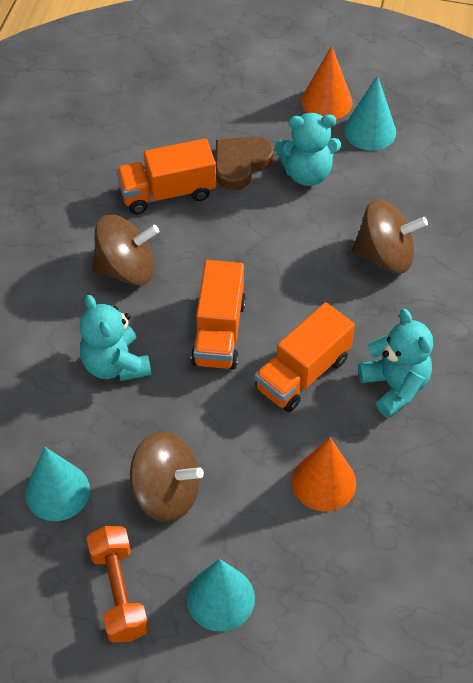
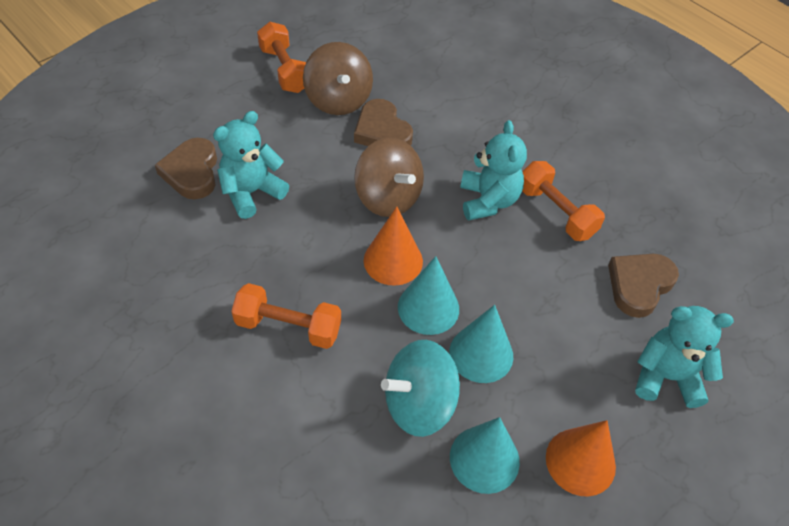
brown heart: 1 -> 3
brown spinning top: 3 -> 2
orange dumbbell: 1 -> 3
orange truck: 3 -> 0
turquoise spinning top: 0 -> 1

